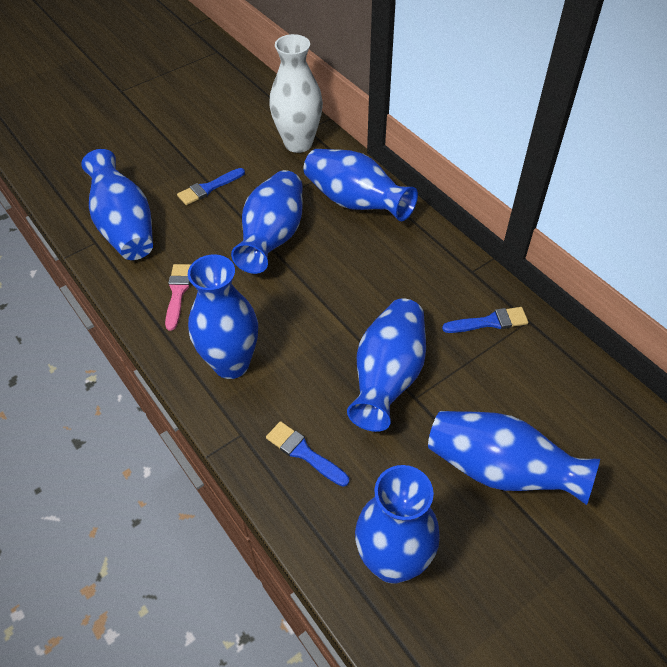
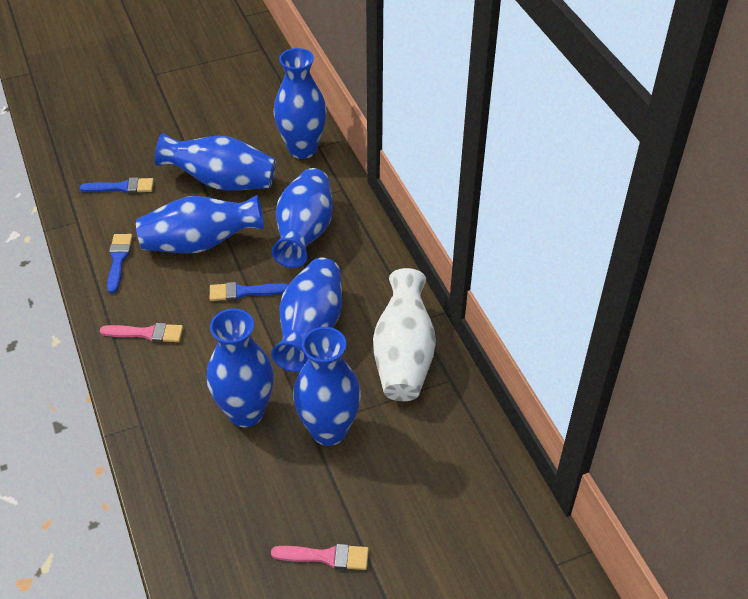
pink brush: 1 -> 2

